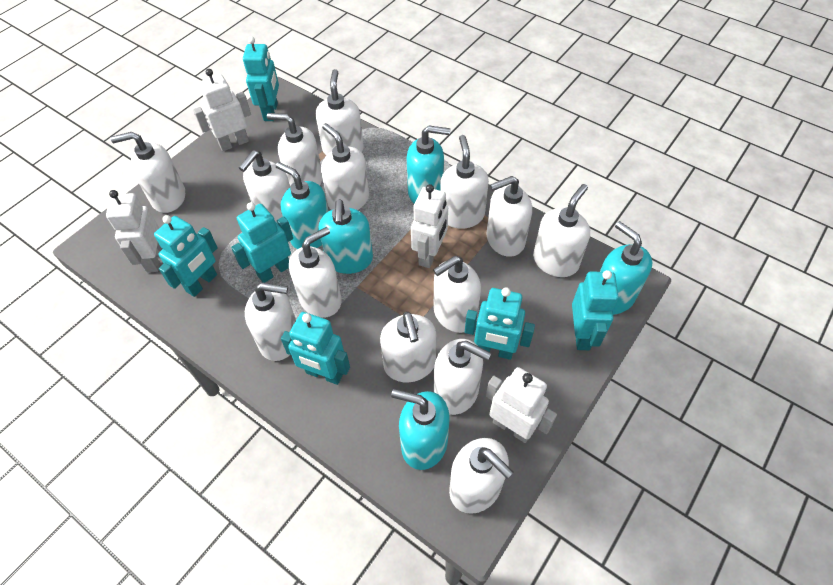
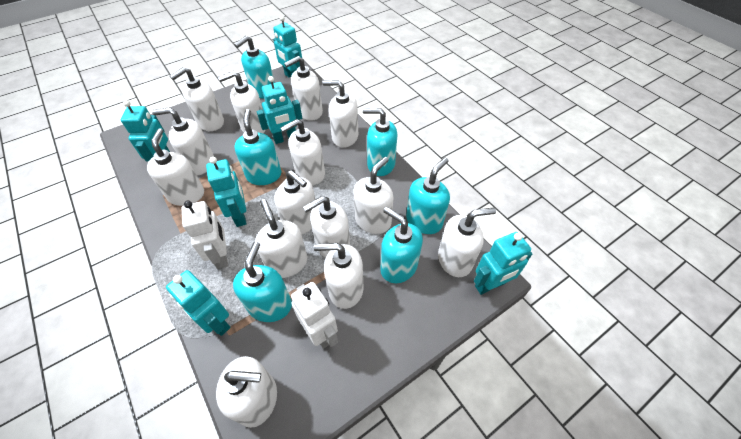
turquoise soap dispenser: 5 -> 6
white robot: 4 -> 2

